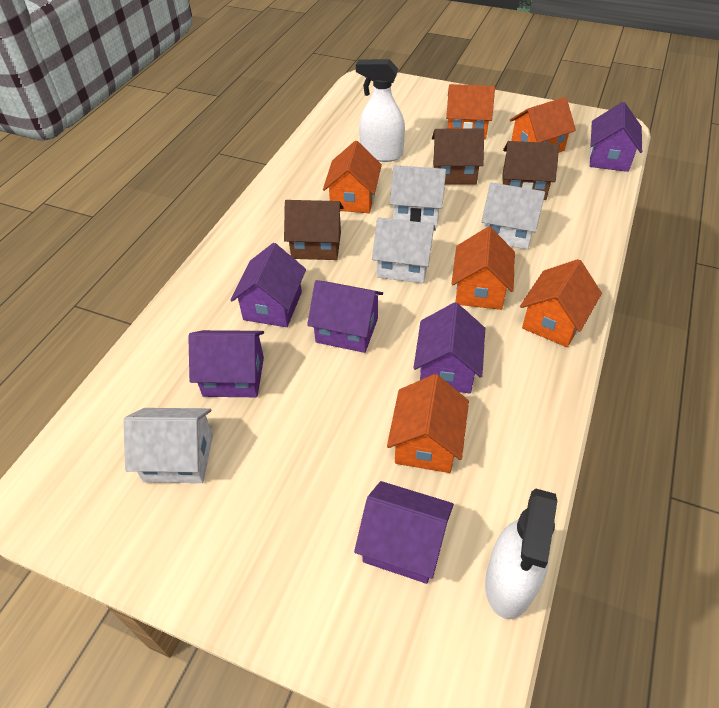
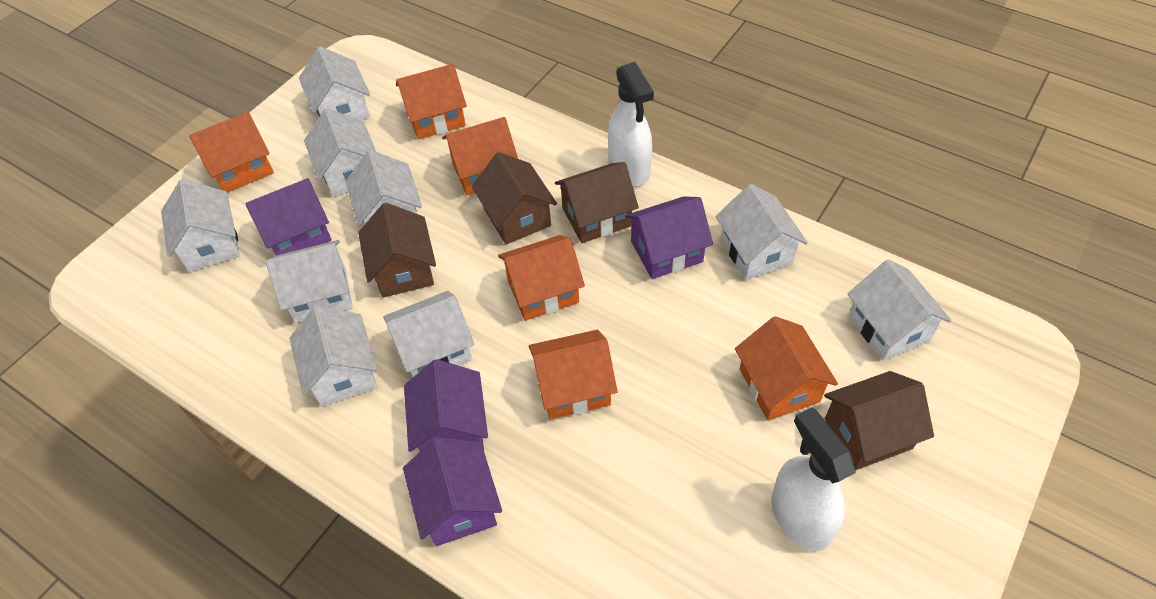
brown house: 3 -> 4
purple house: 6 -> 4
white house: 4 -> 9

